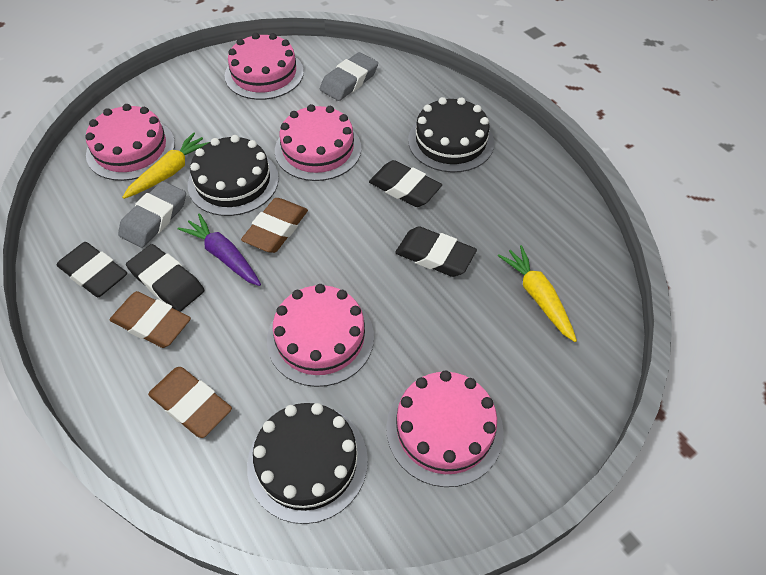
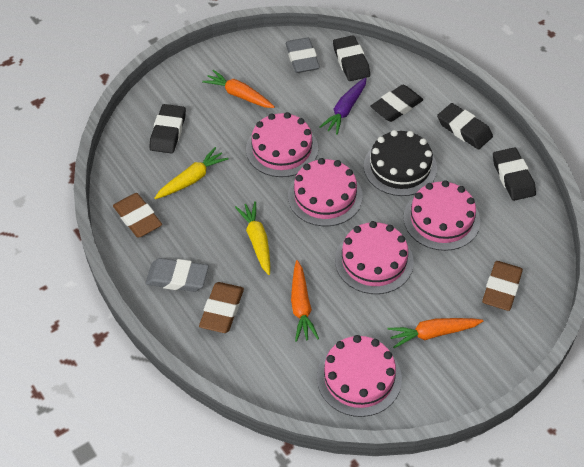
black cake: 3 -> 1
black eraser: 4 -> 5
orange carrot: 0 -> 3

